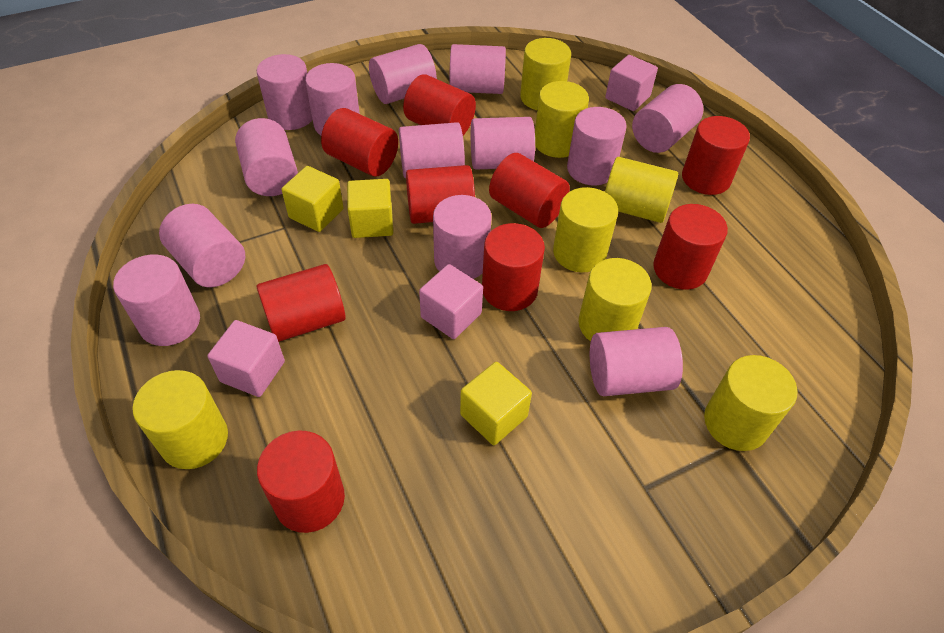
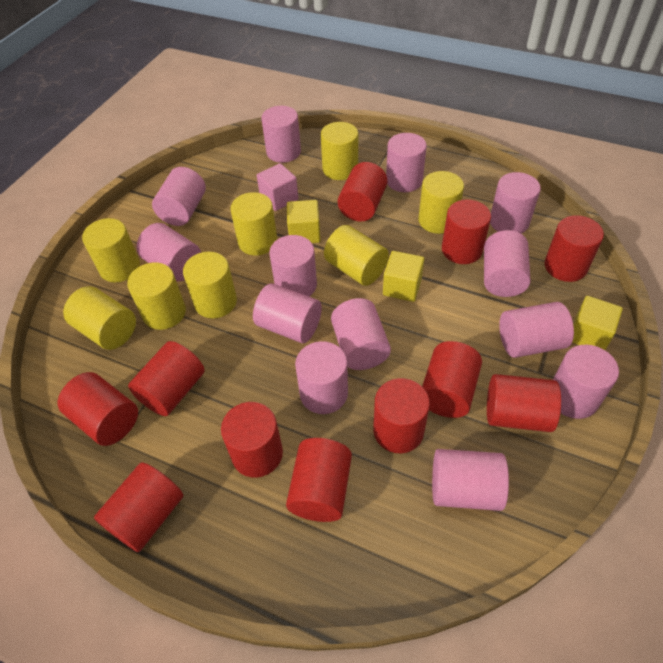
pink cube: 3 -> 1
red cylinder: 9 -> 11
yellow cylinder: 7 -> 8

